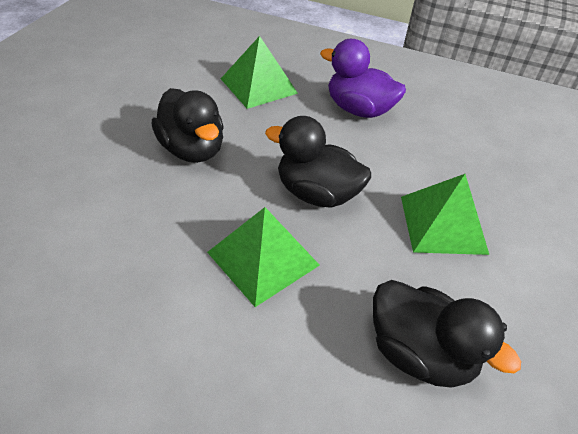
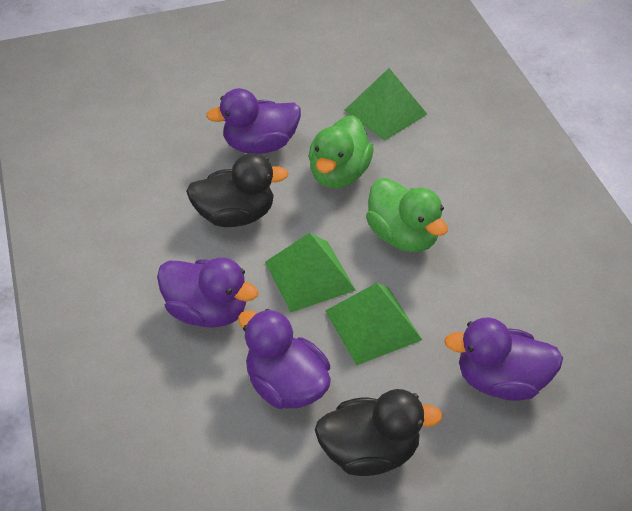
black duck: 3 -> 2
green duck: 0 -> 2
purple duck: 1 -> 4

